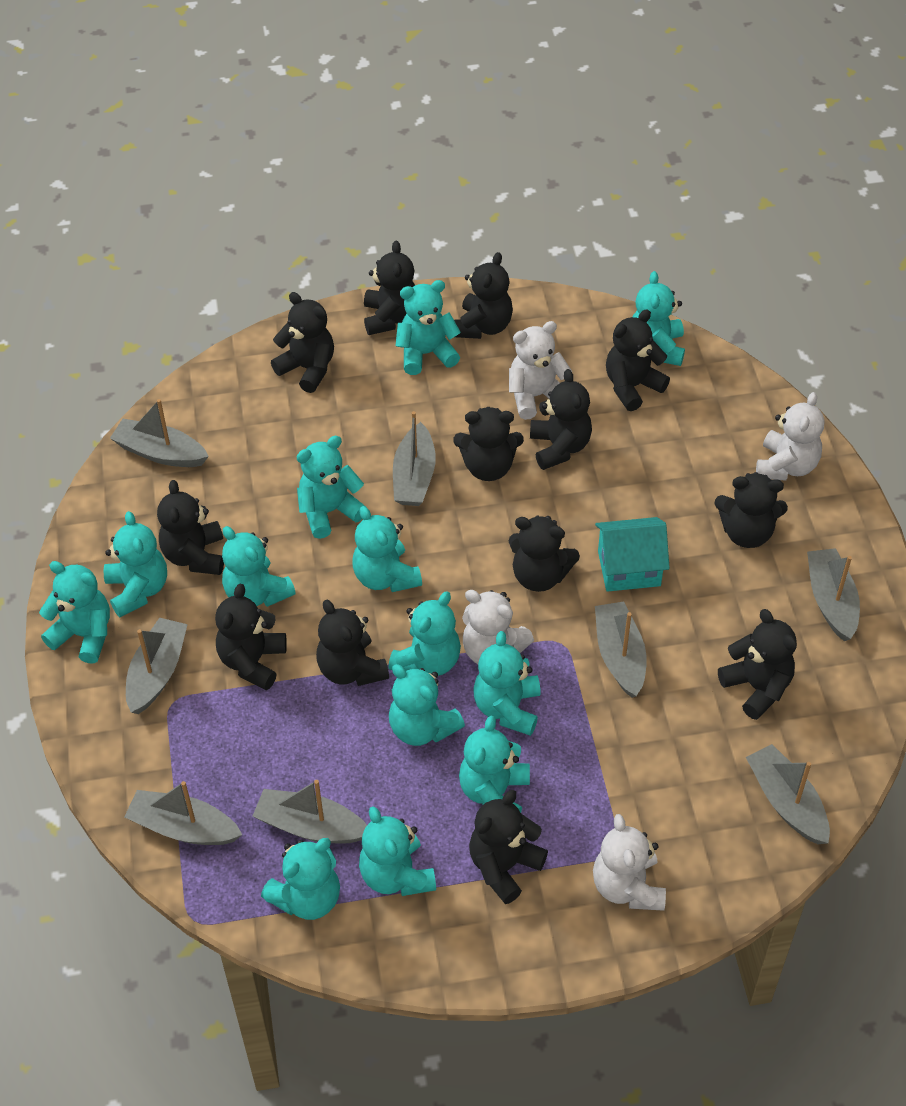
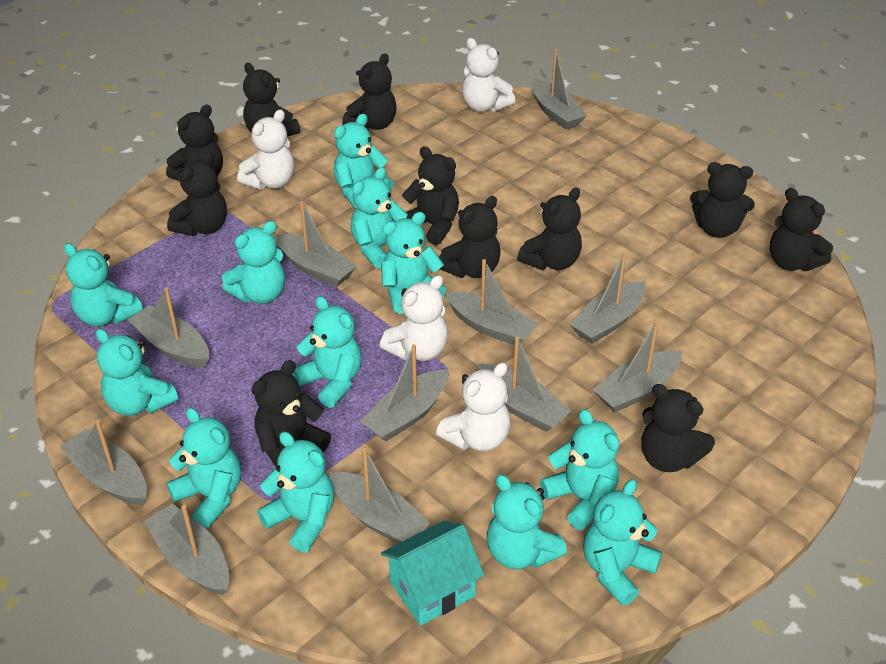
black teddy bear: 13 -> 11
grey boat: 8 -> 11
turquoise teddy bear: 13 -> 12

